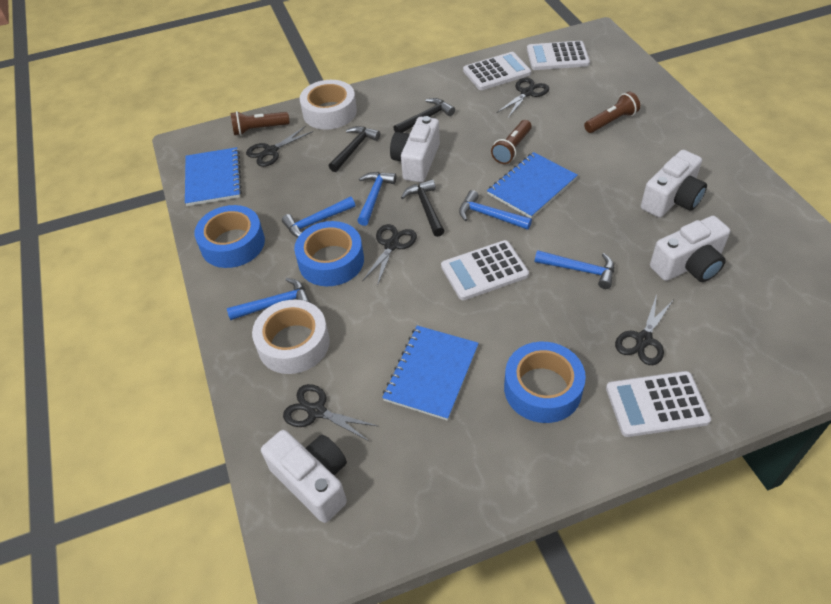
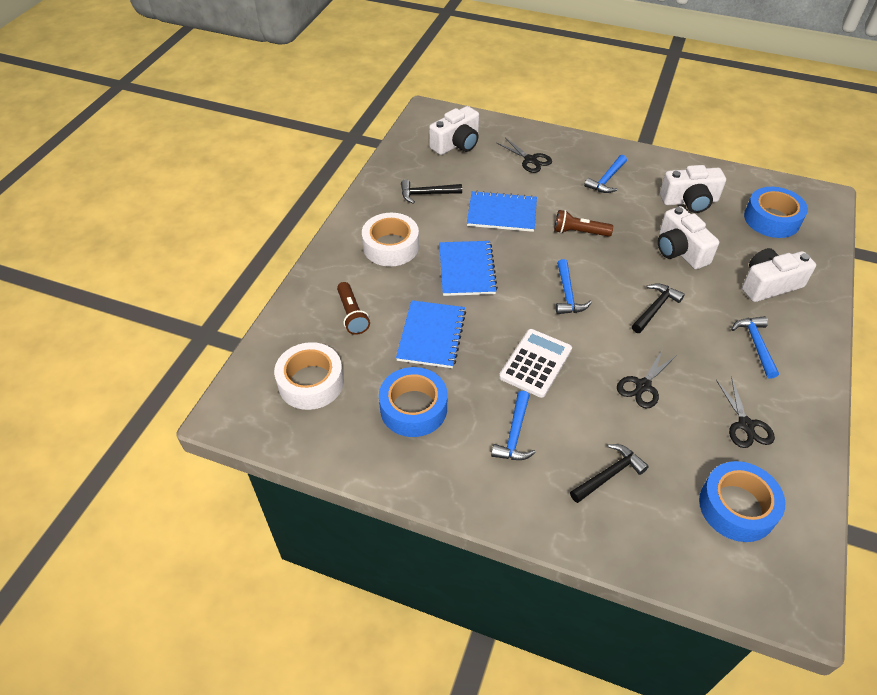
black scissors: 5 -> 3
blue hammer: 5 -> 4
brown flashlight: 3 -> 2
white calculator: 4 -> 1

